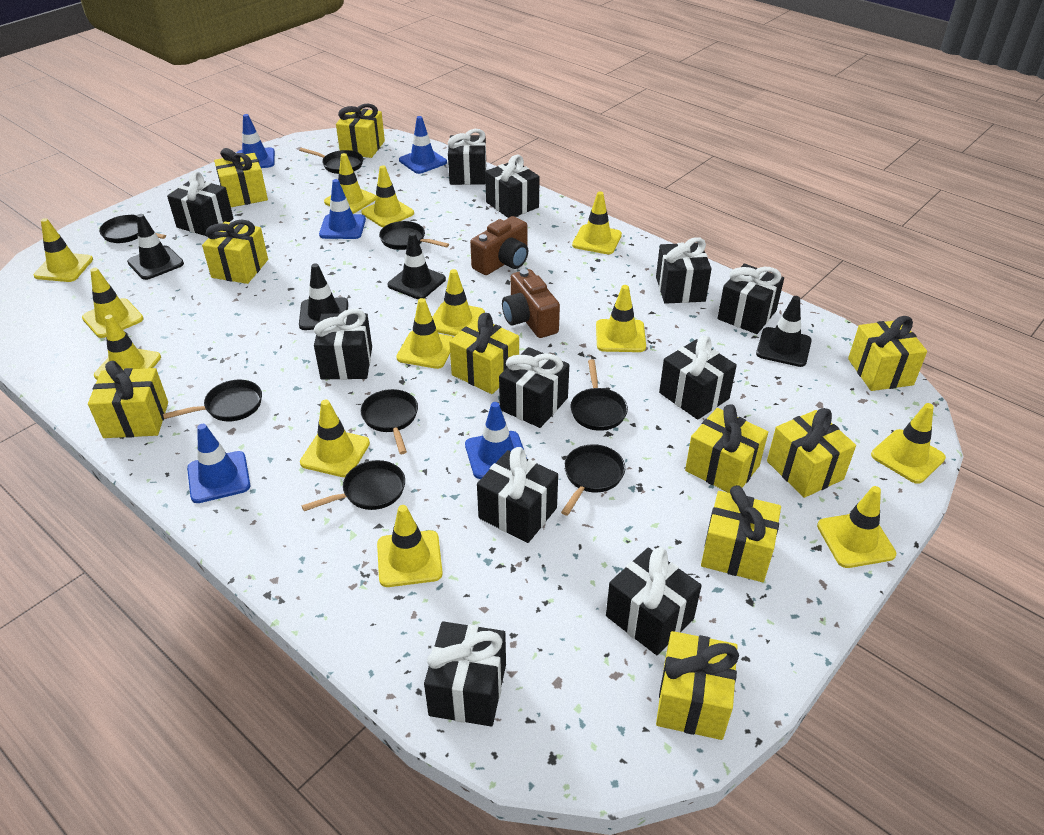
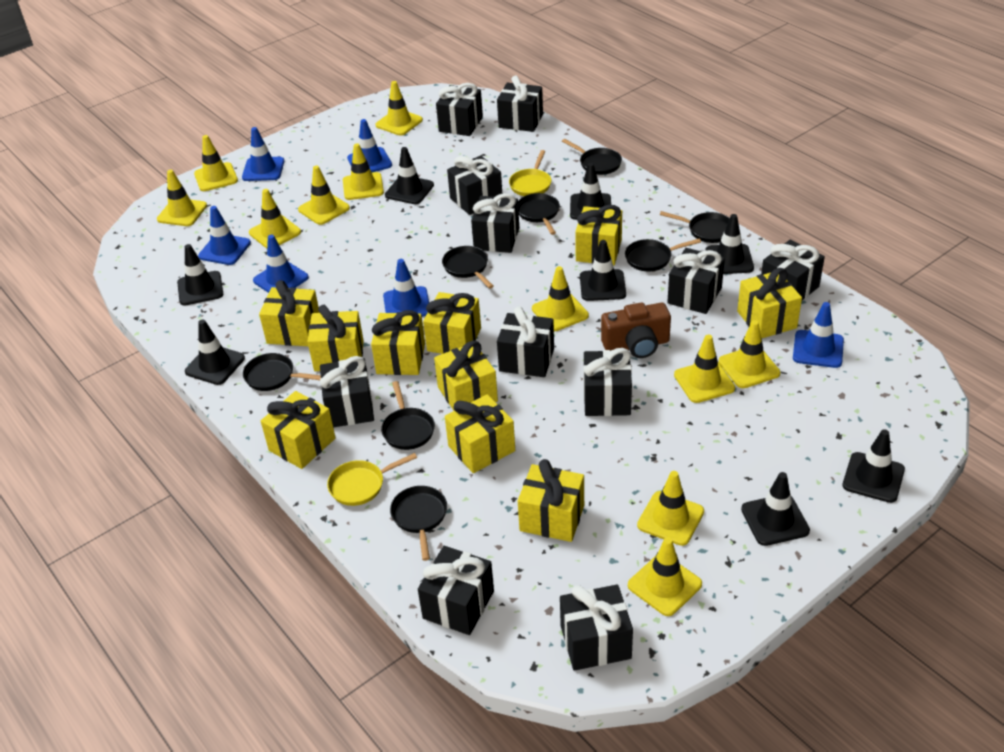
black traffic cone: 4 -> 8
blue traffic cone: 5 -> 6
brown camera: 2 -> 1
yellow pan: 0 -> 2
yellow traffic cone: 13 -> 11

